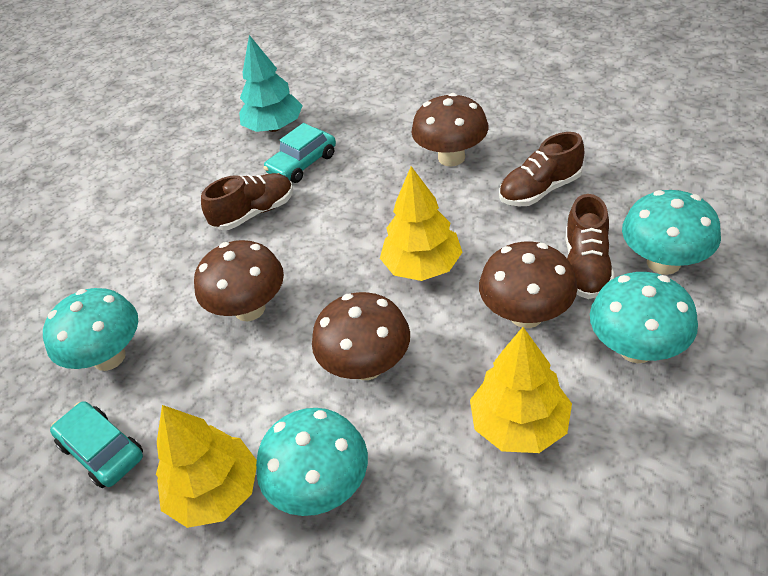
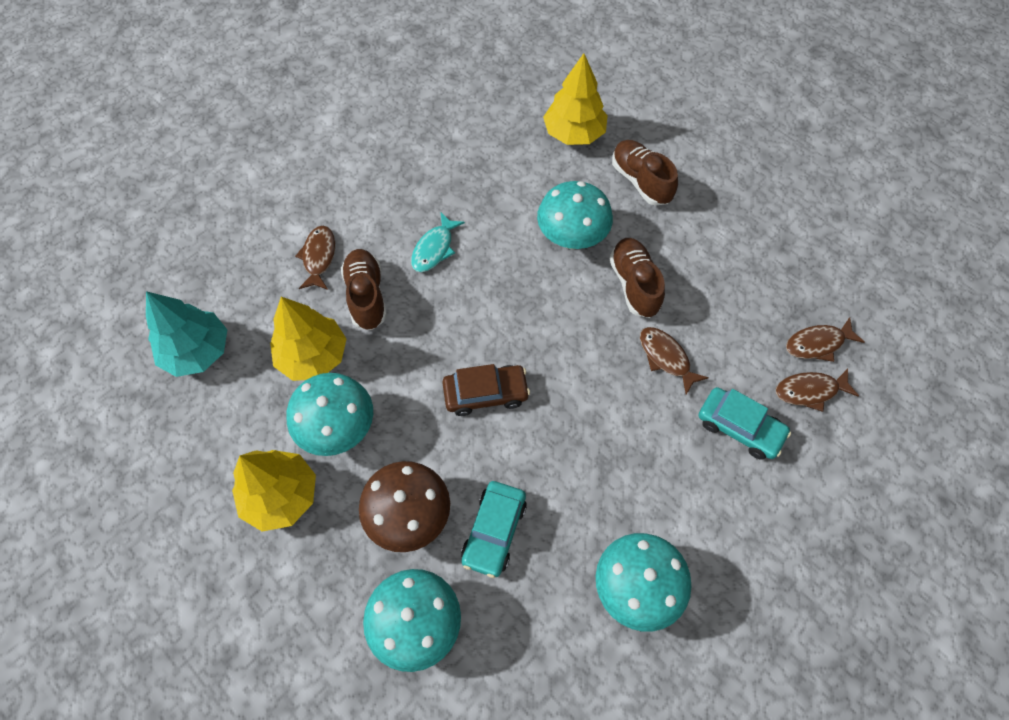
brown car: 0 -> 1
brown fish: 0 -> 4
brown mushroom: 4 -> 1
turquoise fish: 0 -> 1

